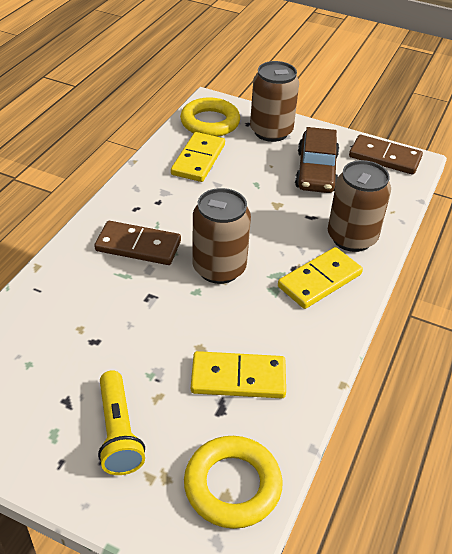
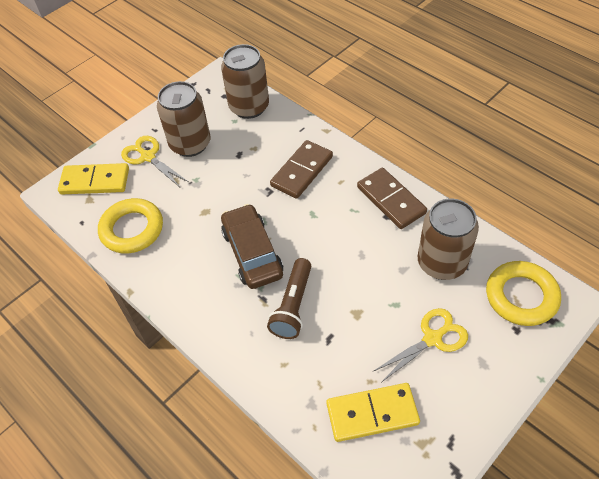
brown flashlight: 0 -> 1
yellow domino: 3 -> 2
yellow flashlight: 1 -> 0
yellow scissors: 0 -> 2

